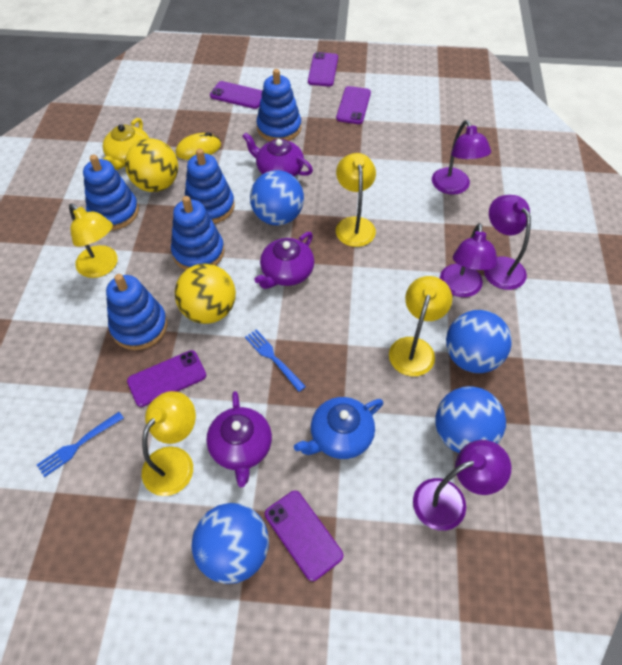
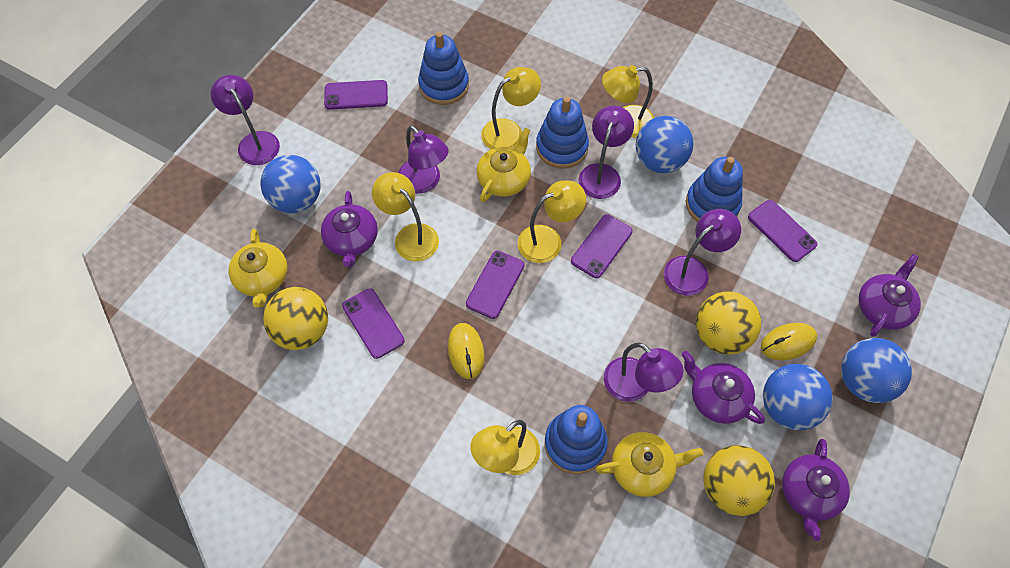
blue fork: 2 -> 0
blue stacking toy: 5 -> 4
blue teapot: 1 -> 0
purple lamp: 4 -> 5
purple teapot: 3 -> 4
yellow ball: 2 -> 3
yellow lamp: 4 -> 5
yellow mouse: 1 -> 2
yellow teapot: 1 -> 3

